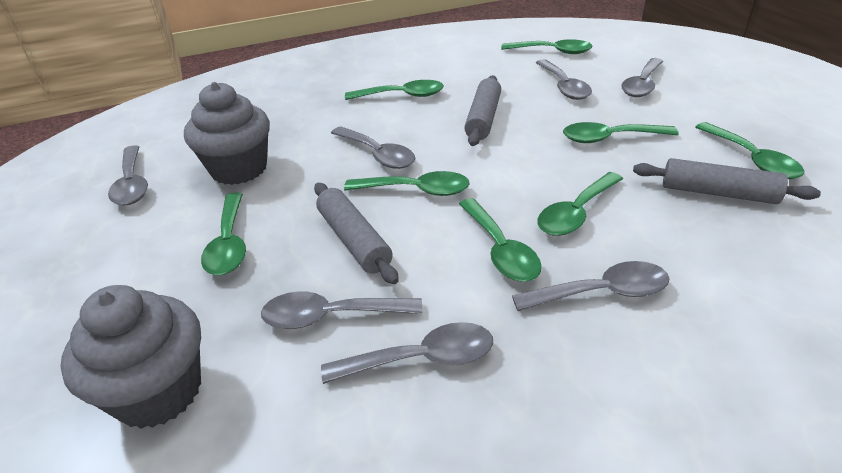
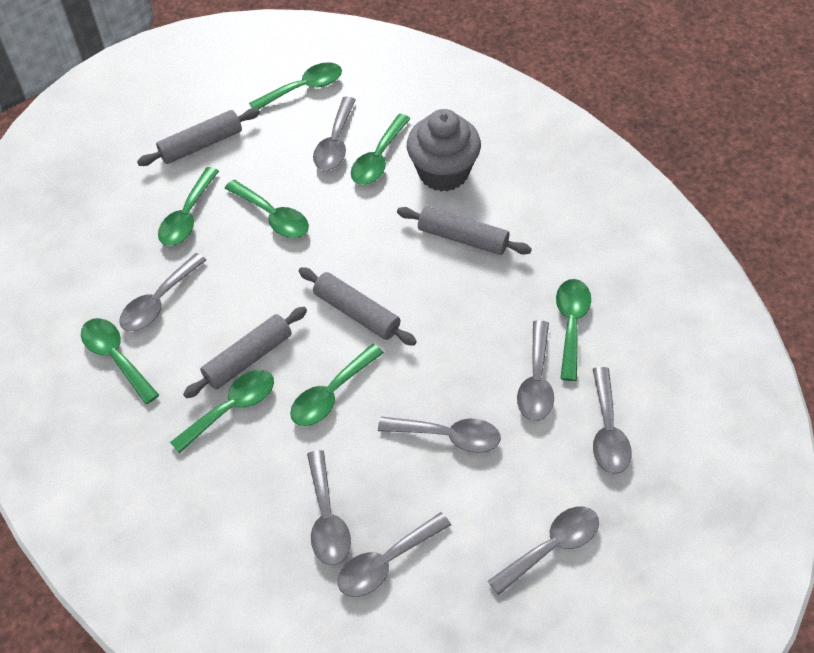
grey cupcake: 2 -> 1
grey rolling pin: 3 -> 4
grey spoon: 7 -> 8

